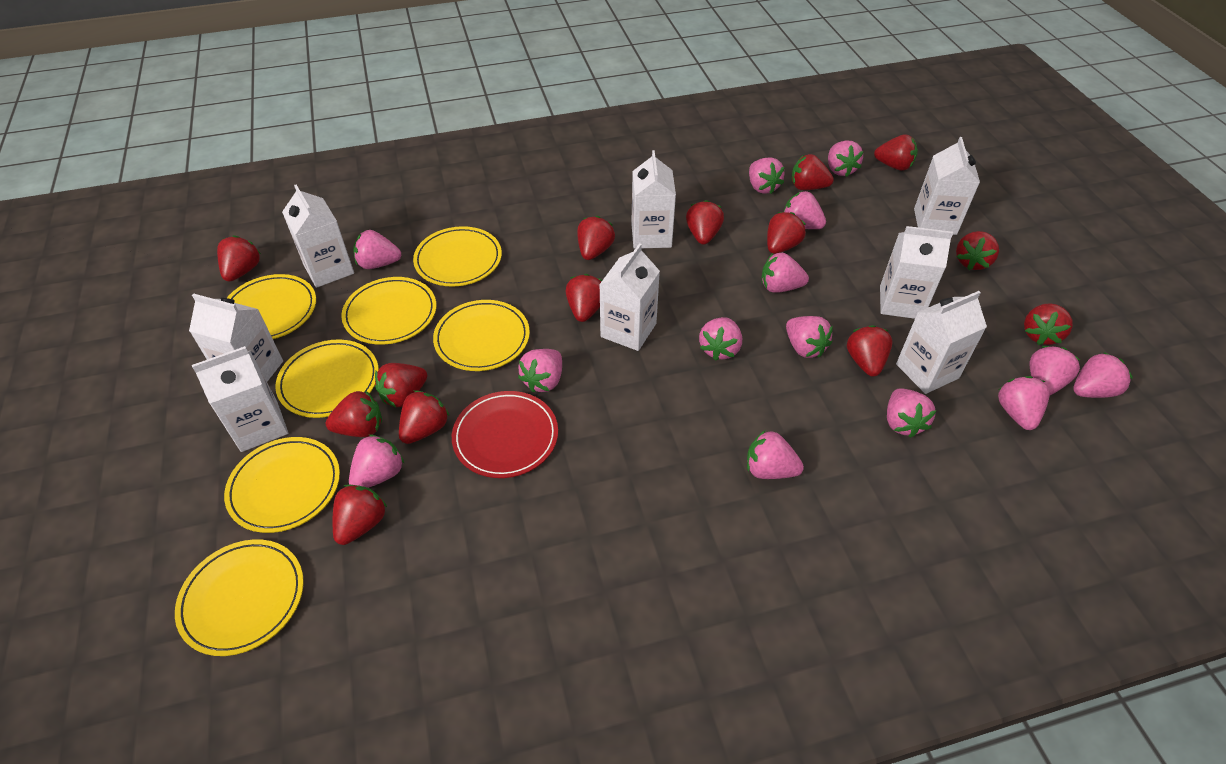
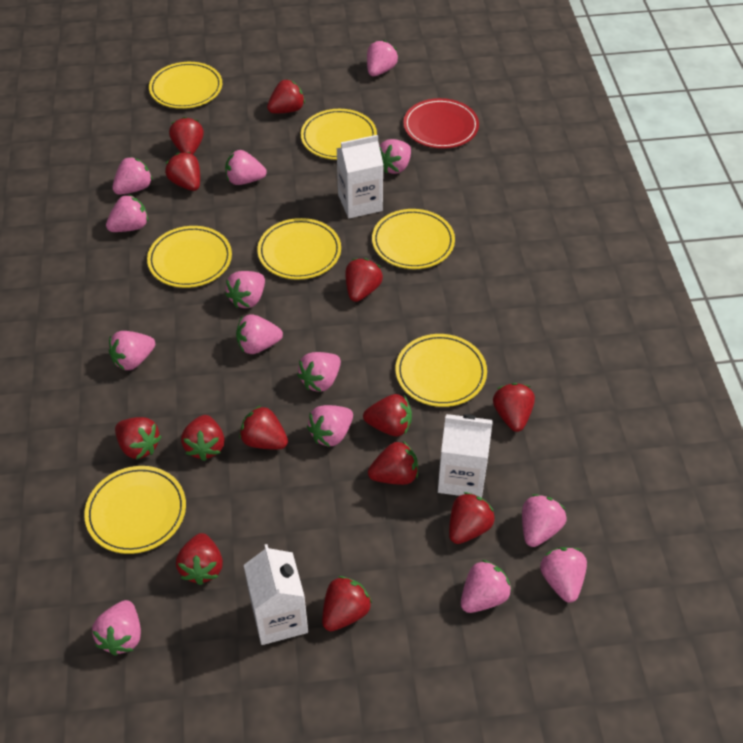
red strawberry: 14 -> 13
white carton: 8 -> 3

